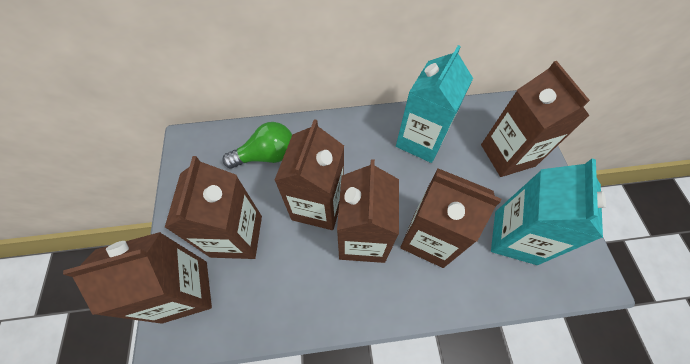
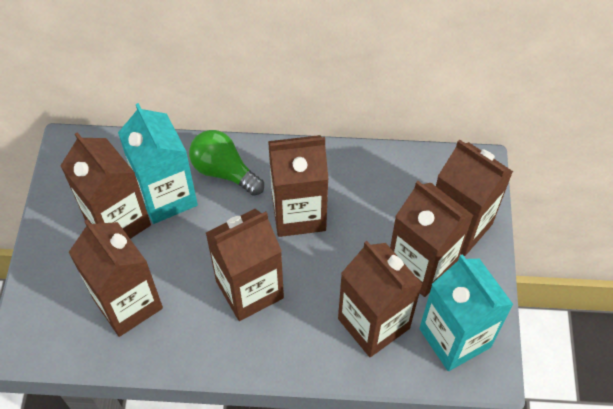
brown carton: 6 -> 7

